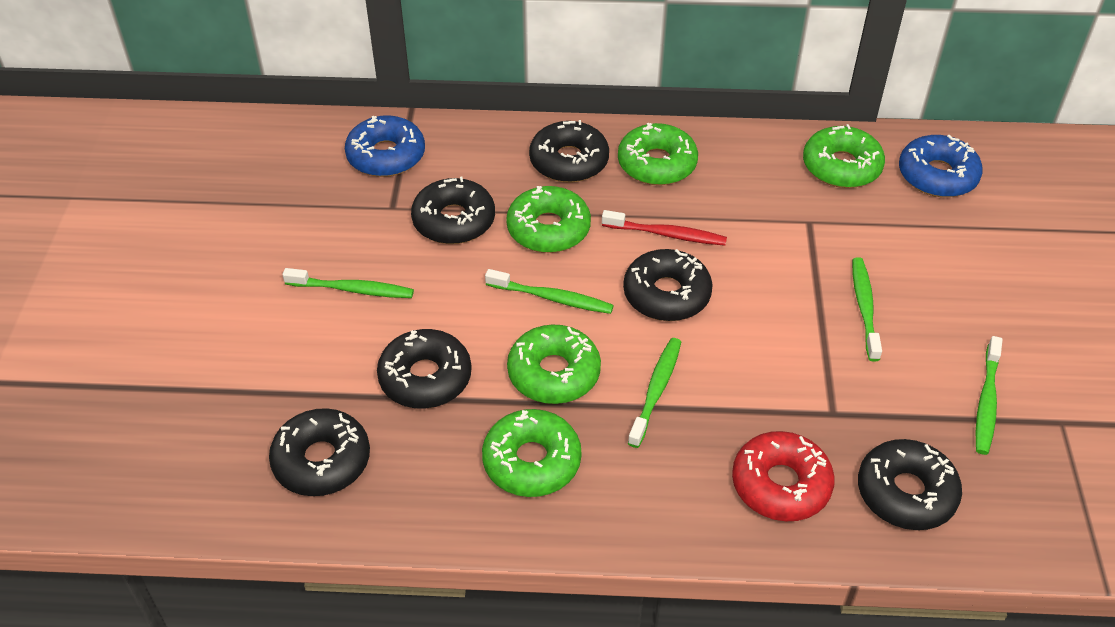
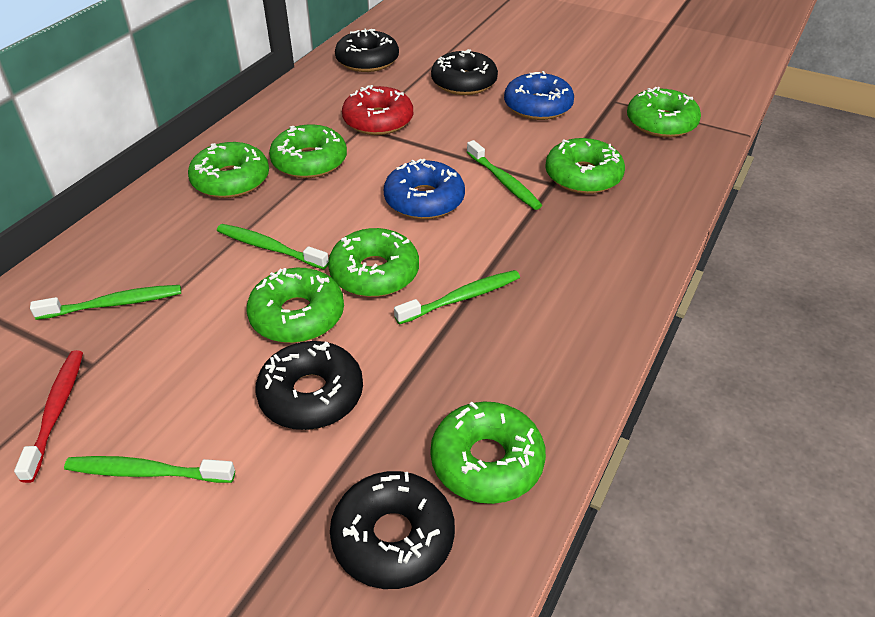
black donut: 6 -> 4
green donut: 5 -> 7

